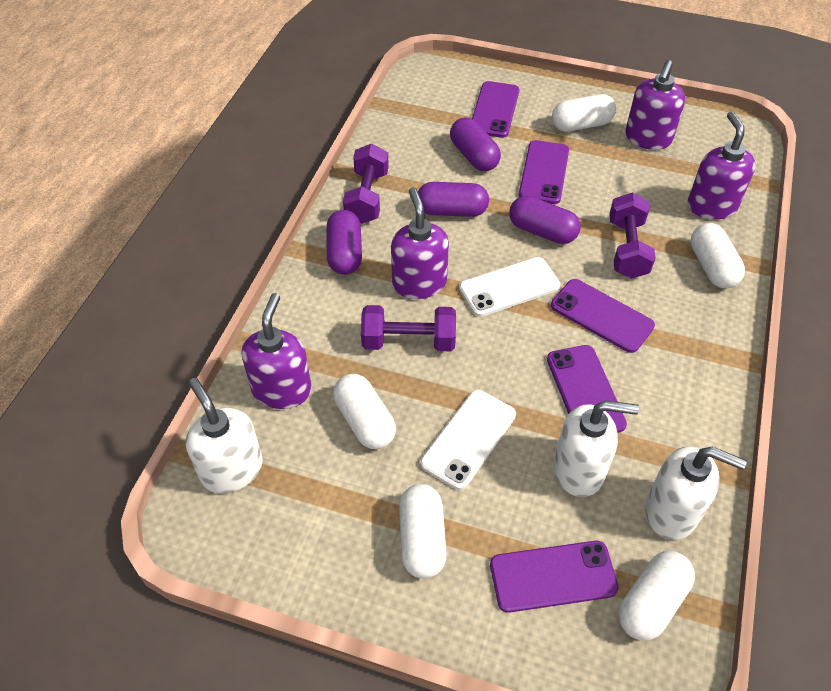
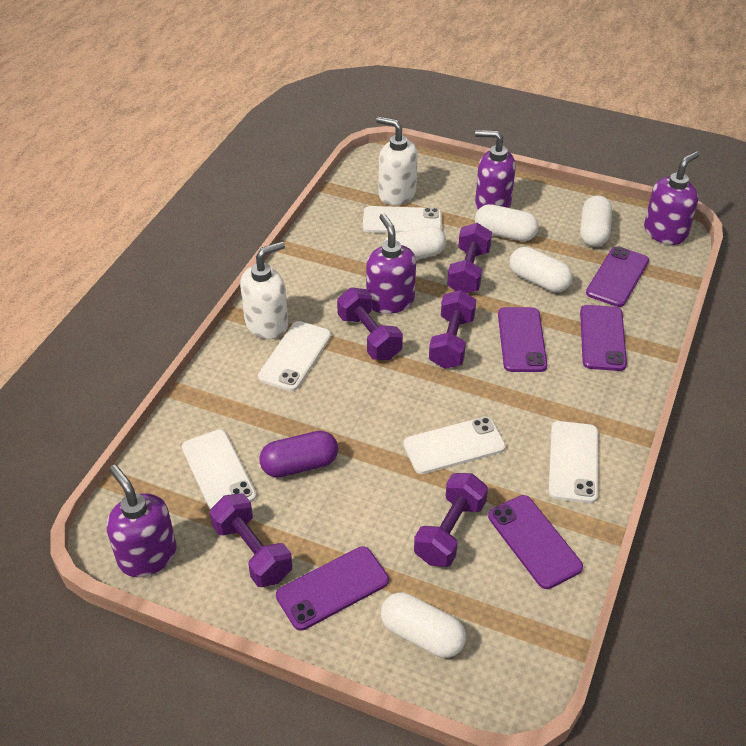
purple capsule: 4 -> 1
purple dumbbell: 3 -> 5
white phone: 2 -> 5
white soap dispenser: 3 -> 2

